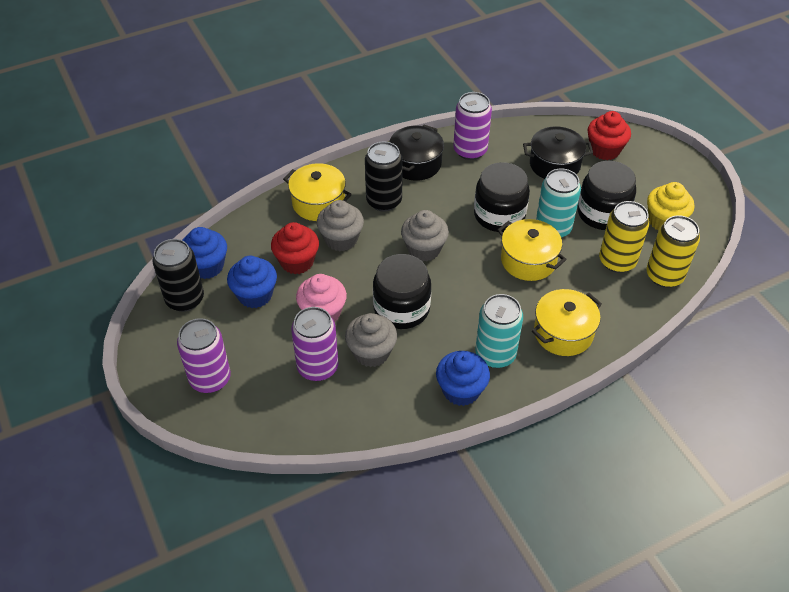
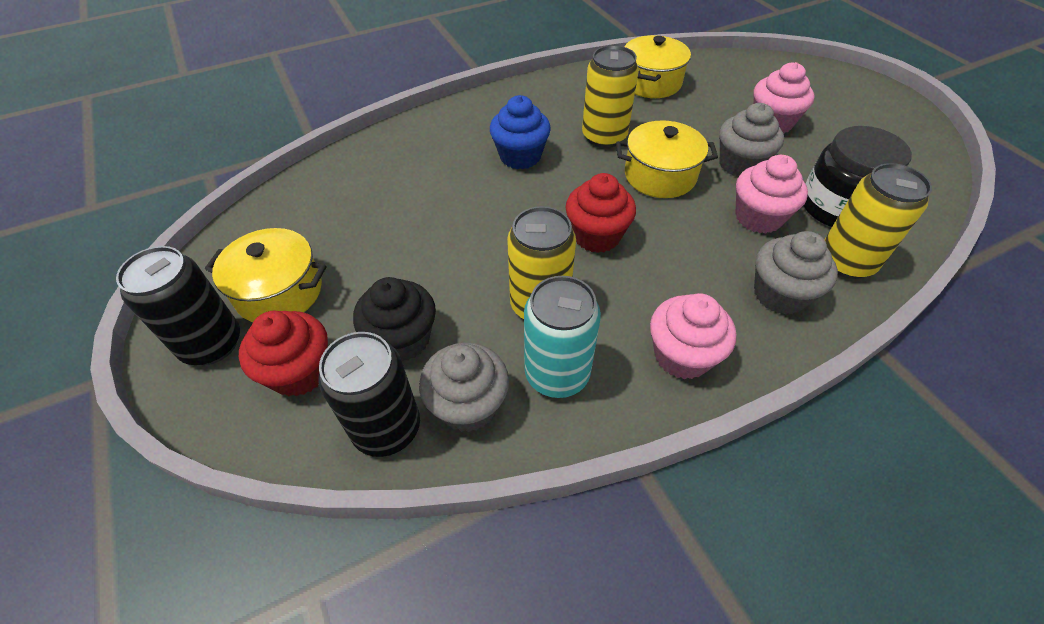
black cupcake: 0 -> 1
black jar: 3 -> 1
black pot: 2 -> 0
blue cupcake: 3 -> 1
pink cupcake: 1 -> 3
purple can: 3 -> 0
turquoise can: 2 -> 1
yellow can: 2 -> 3
yellow cupcake: 1 -> 0

